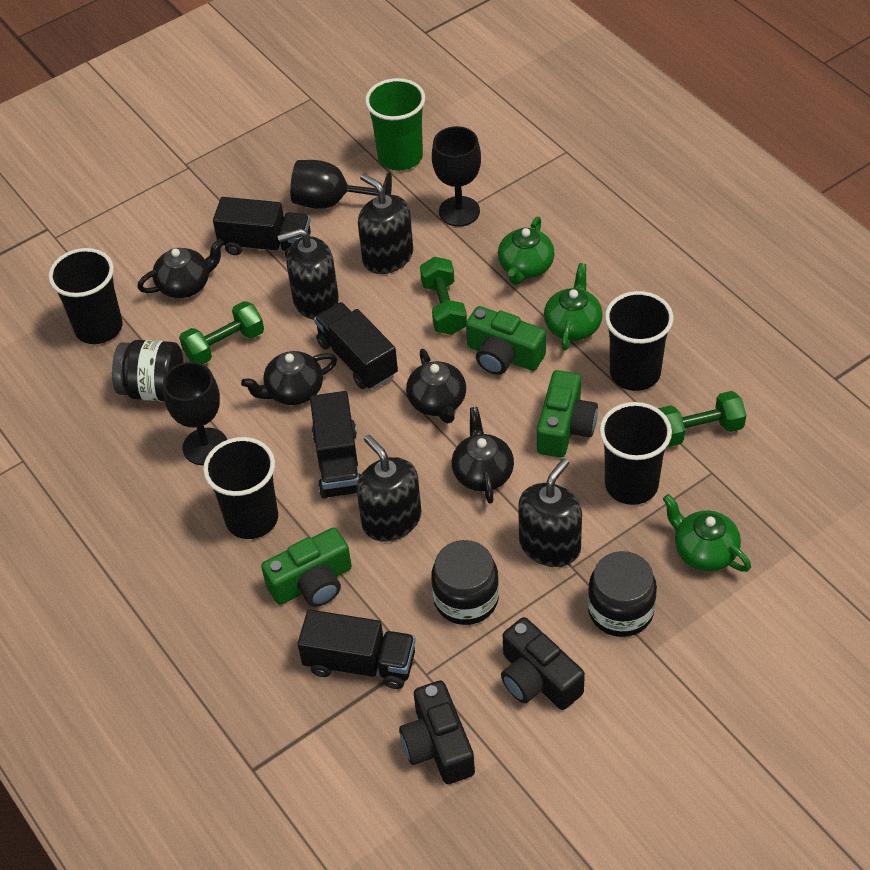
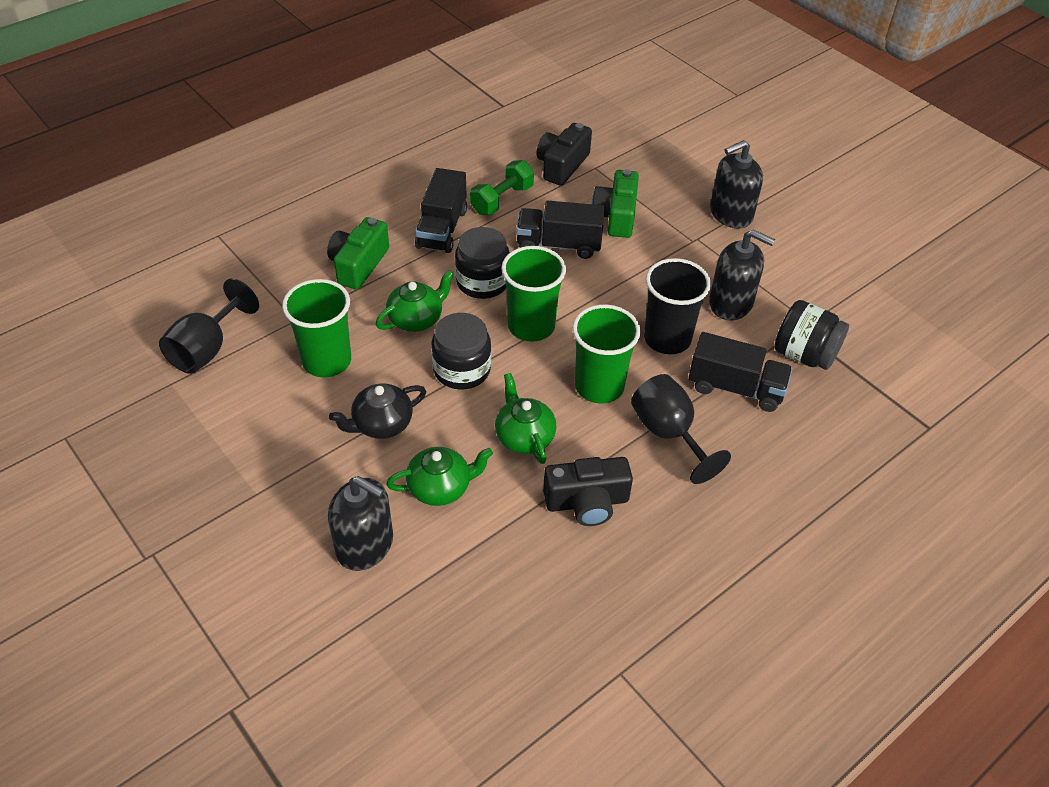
black cup: 4 -> 1
black goblet: 3 -> 2
black soap dispenser: 4 -> 3
black teapot: 4 -> 1
black truck: 4 -> 3
green camera: 3 -> 2
green cup: 1 -> 3
green dumbbell: 3 -> 1

